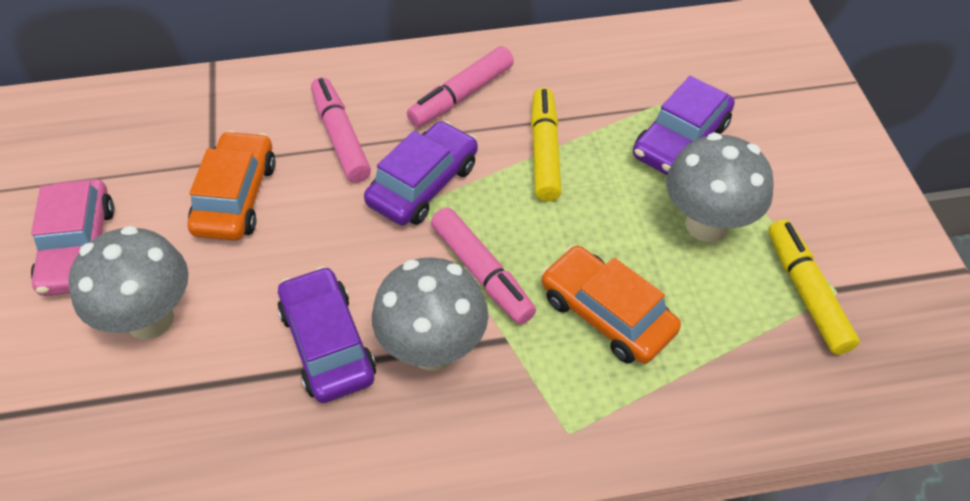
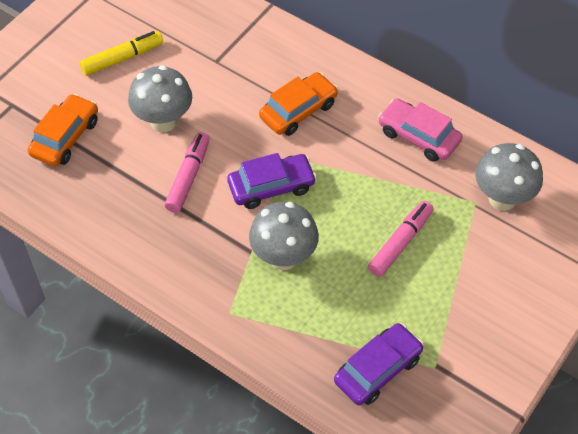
pink marker: 3 -> 2
purple car: 3 -> 2
yellow marker: 2 -> 1

